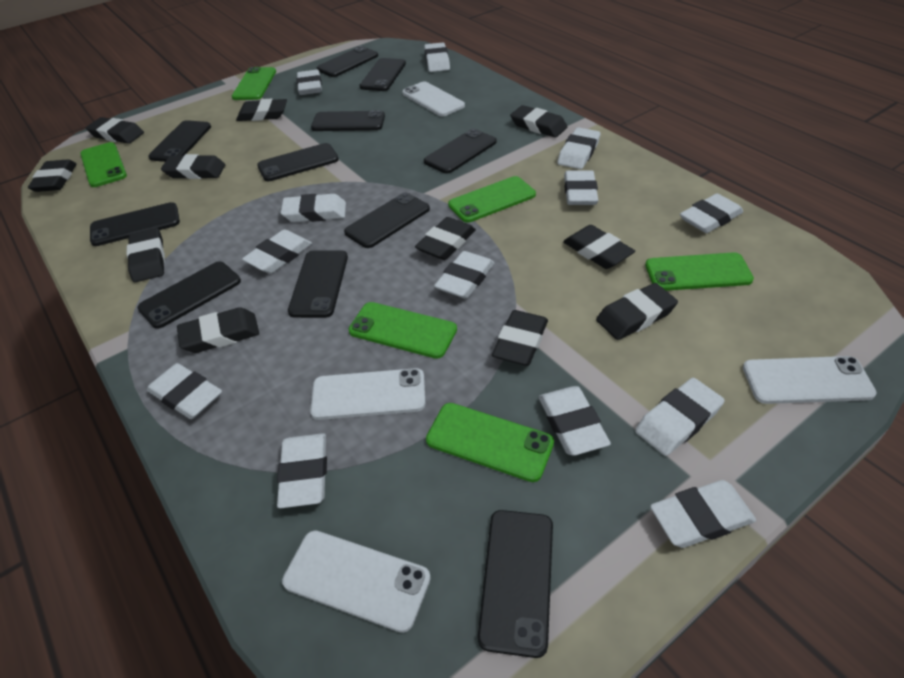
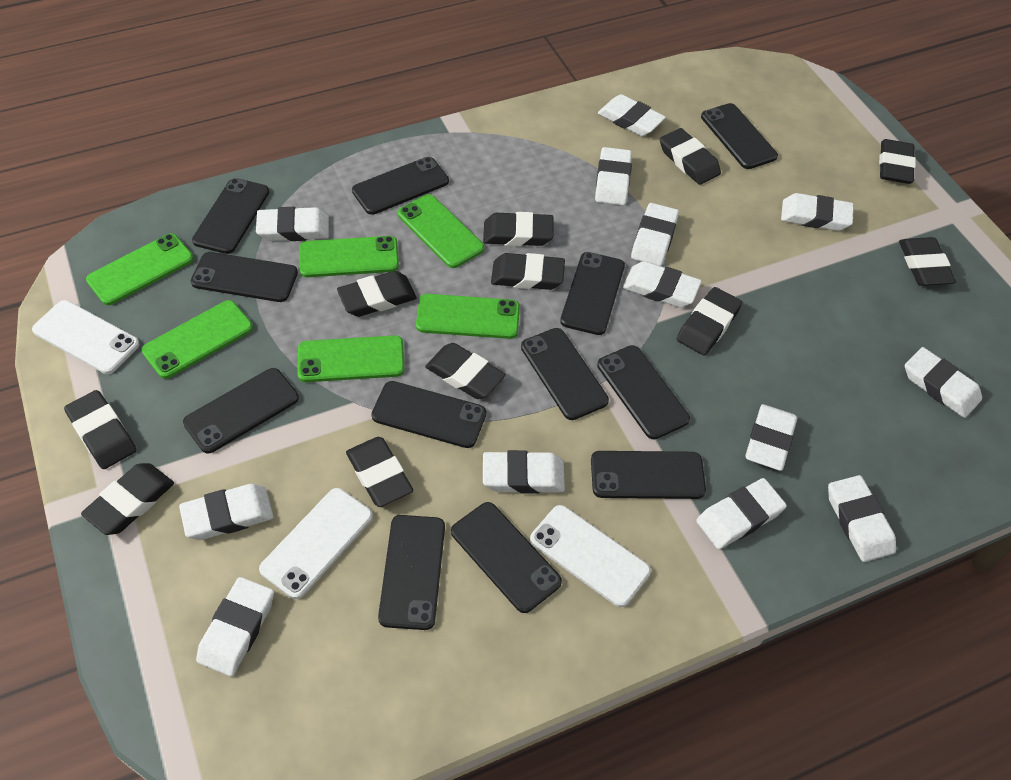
black phone: 11 -> 12
white phone: 4 -> 3

